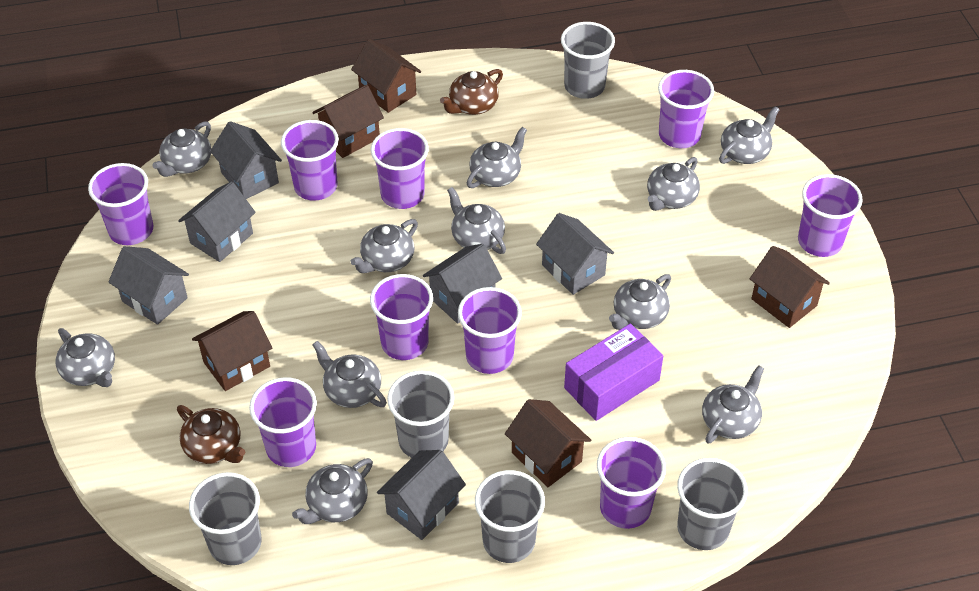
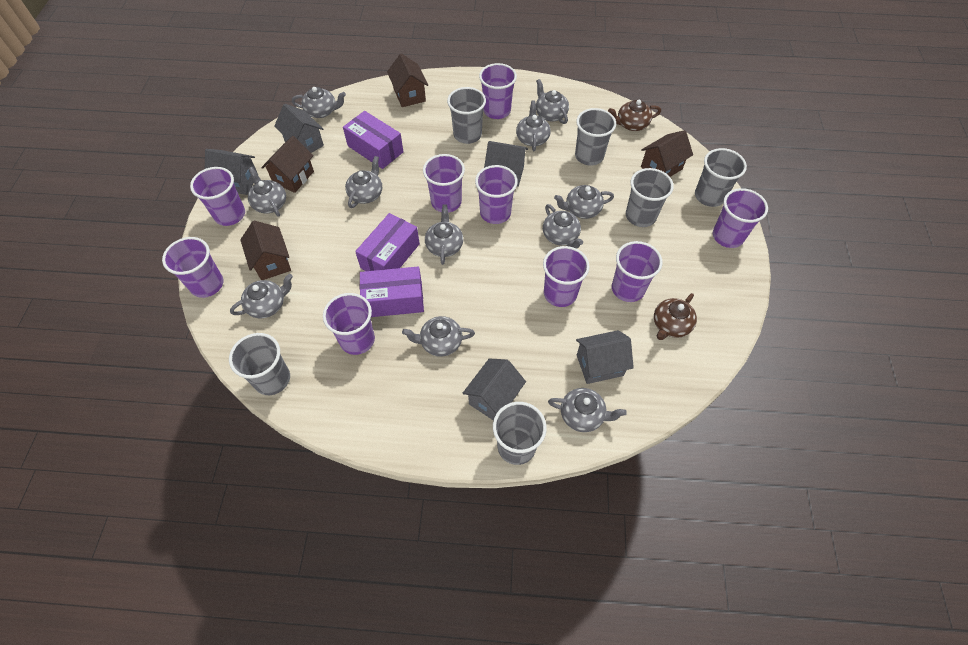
brown house: 5 -> 4
grey cup: 5 -> 6
grey house: 6 -> 5
purple box: 1 -> 3

